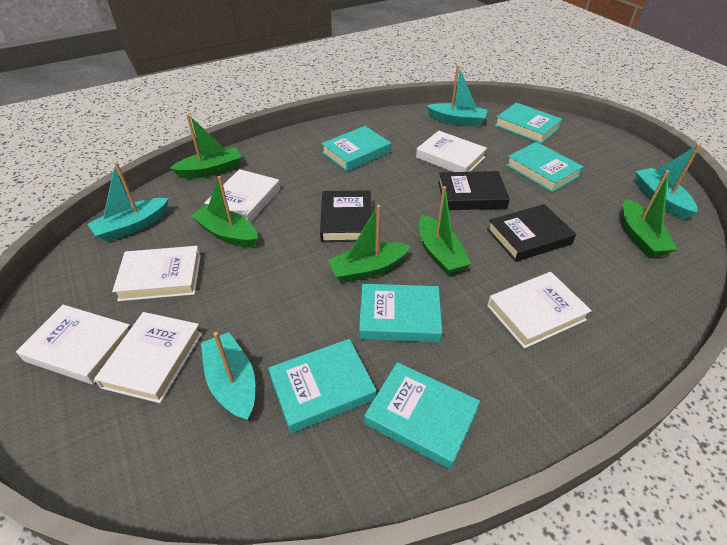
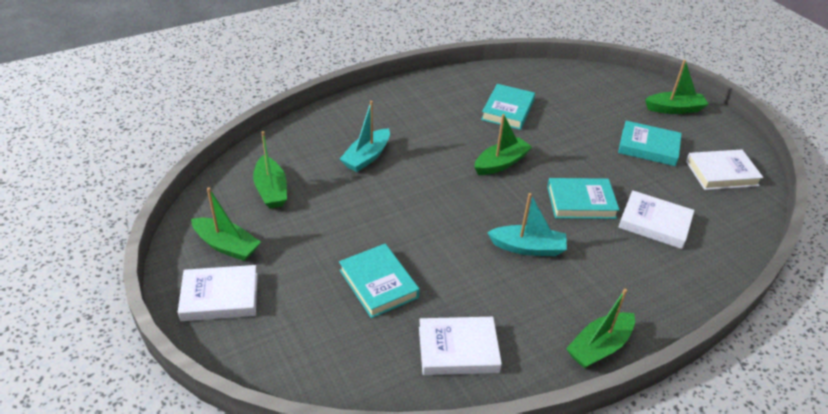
black book: 3 -> 0
turquoise boat: 4 -> 2
turquoise book: 6 -> 4
white book: 6 -> 4

